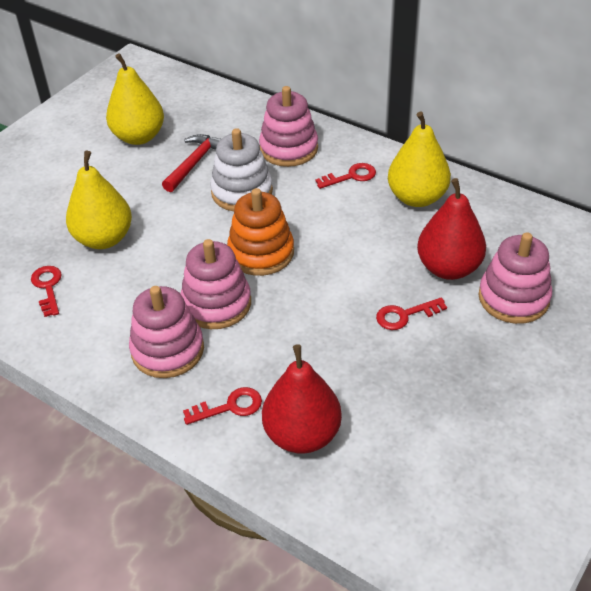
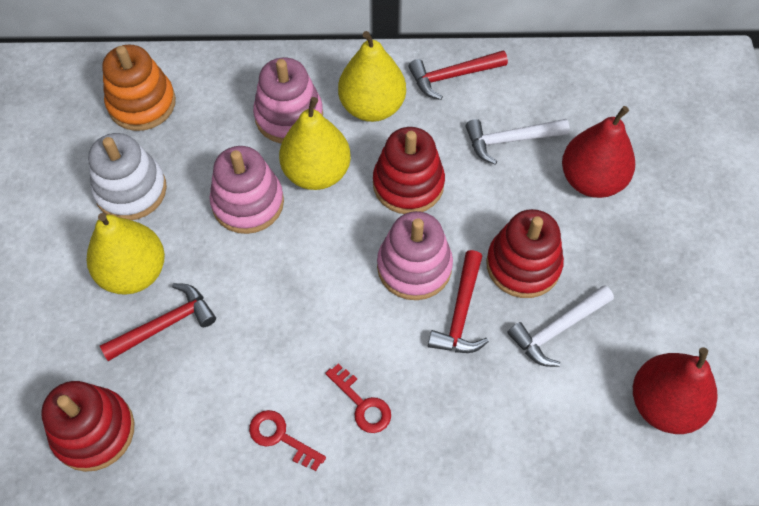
pink stacking toy: 4 -> 3
red hammer: 1 -> 3
red key: 4 -> 2
red stacking toy: 0 -> 3
white hammer: 0 -> 2

